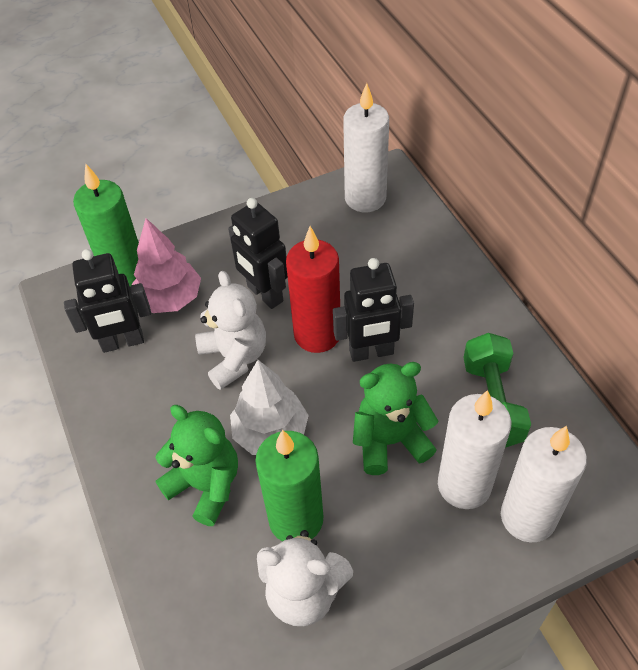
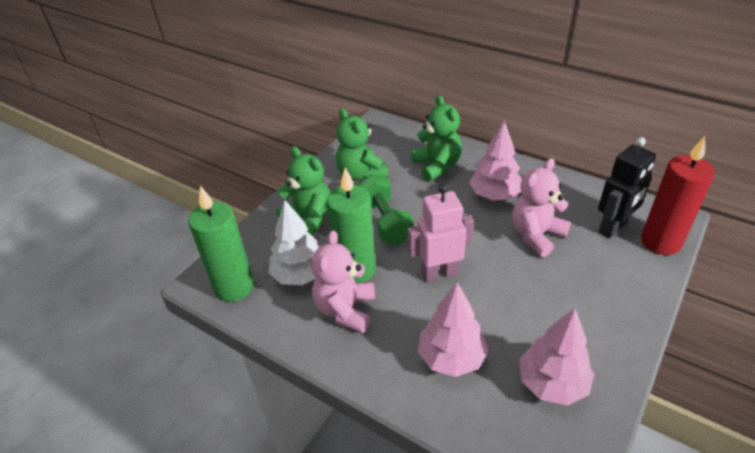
black robot: 3 -> 1
green teddy bear: 2 -> 3
pink robot: 0 -> 1
pink teddy bear: 0 -> 2
pink tree: 1 -> 3
white candle: 3 -> 0
white teddy bear: 2 -> 0

